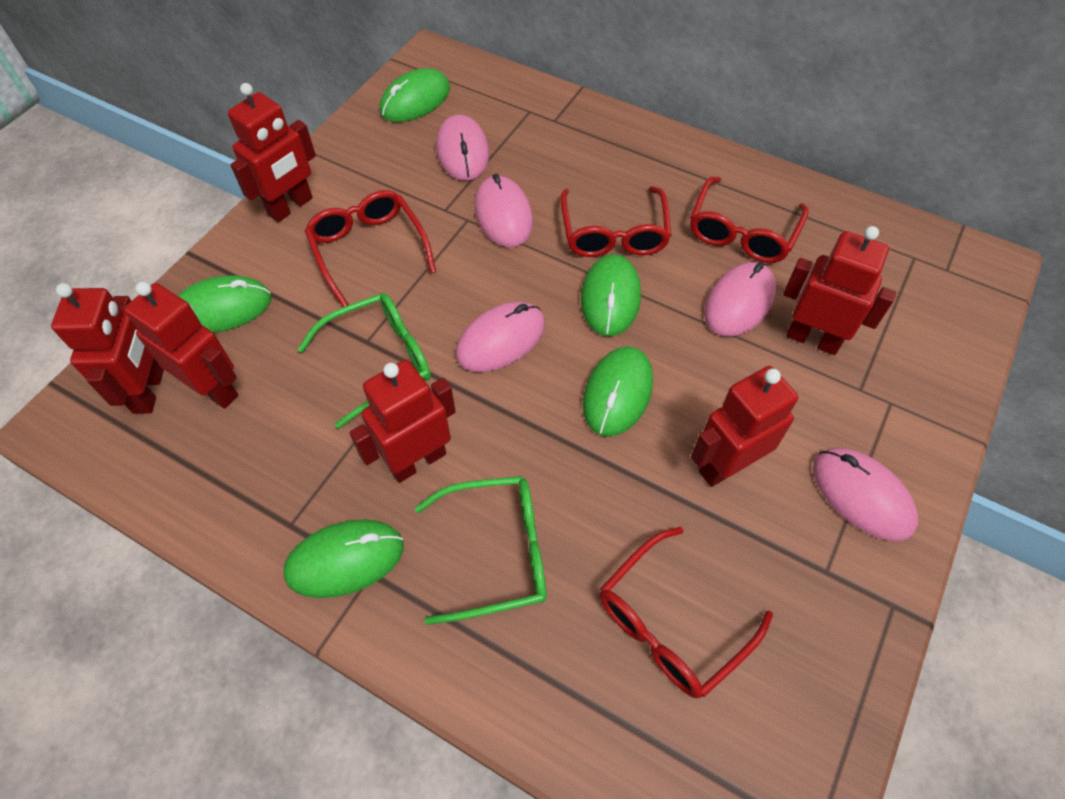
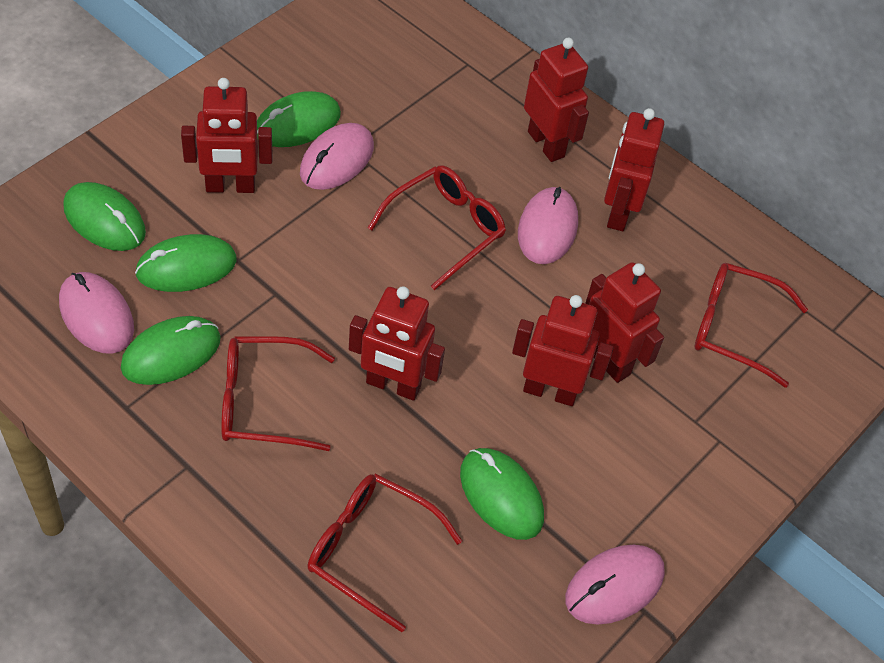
green glasses: 2 -> 0
pink mouse: 5 -> 4

